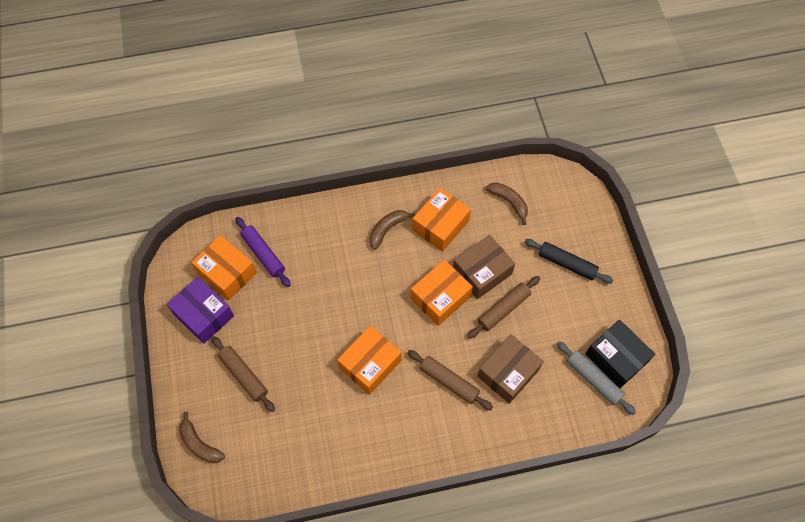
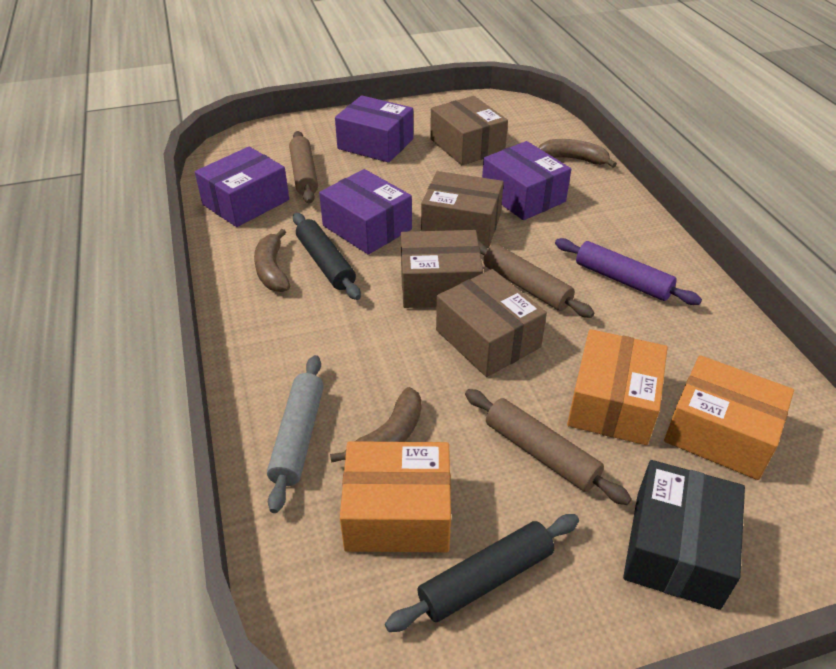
black rolling pin: 1 -> 2
brown box: 2 -> 4
orange box: 4 -> 3
purple box: 1 -> 4

